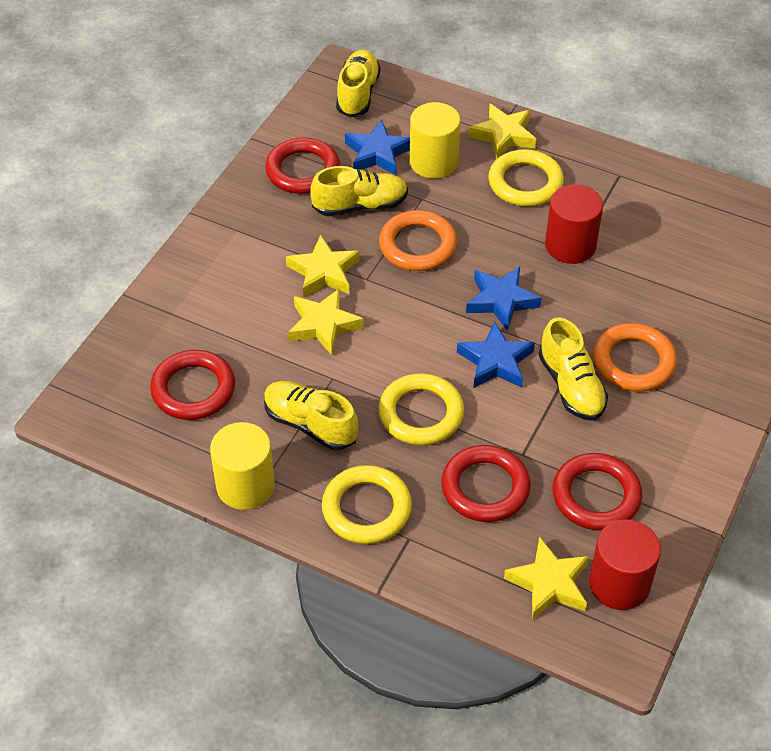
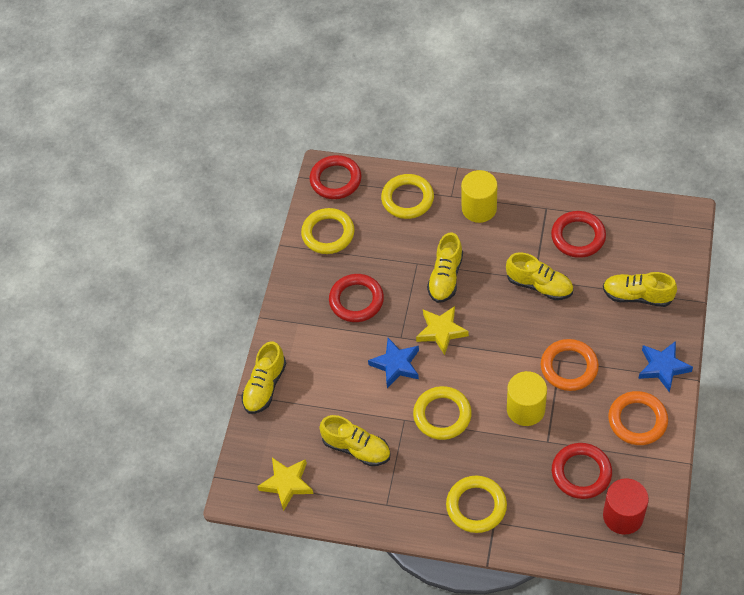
blue star: 3 -> 2
red cylinder: 2 -> 1
yellow ring: 3 -> 4
yellow shoe: 4 -> 5
yellow star: 4 -> 2

